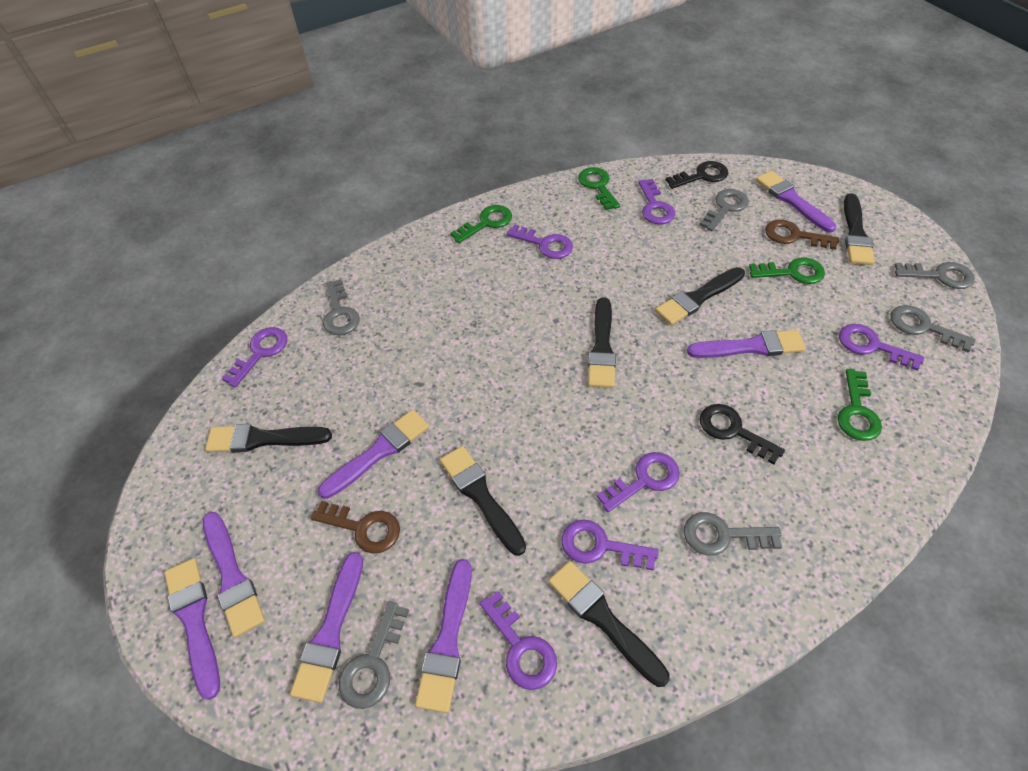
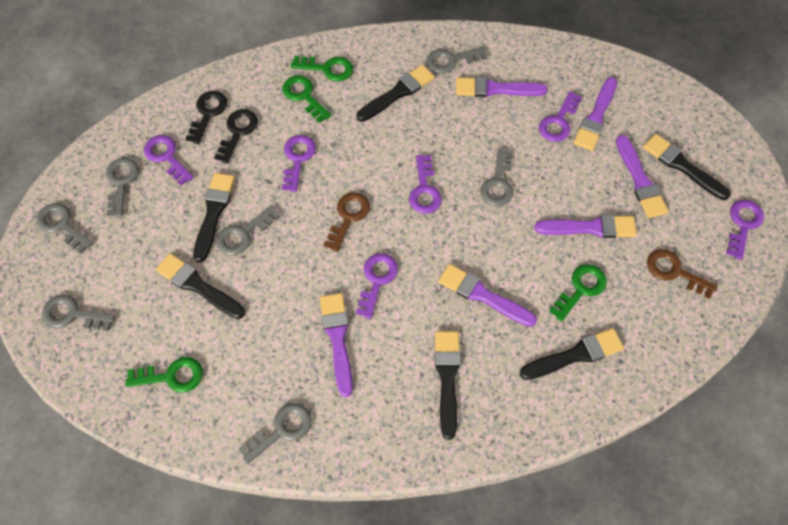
grey key: 6 -> 7
purple brush: 7 -> 6
purple key: 7 -> 6

